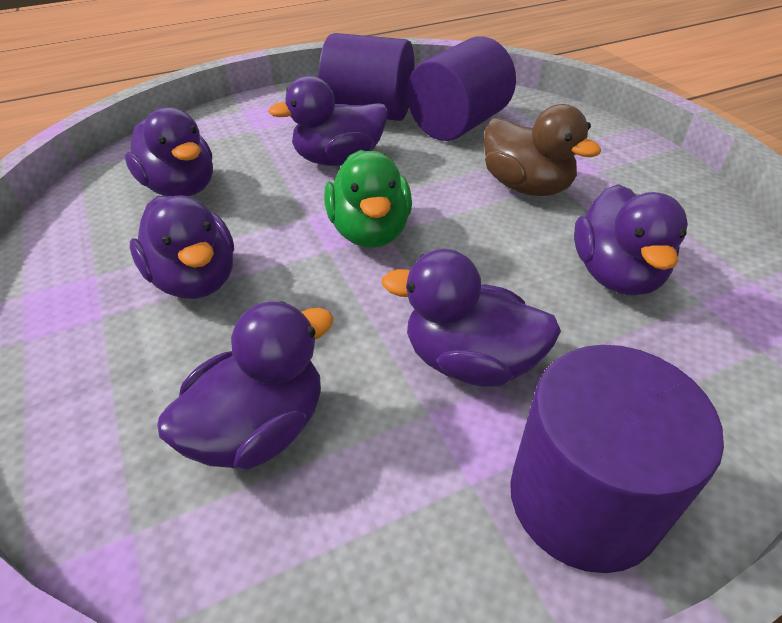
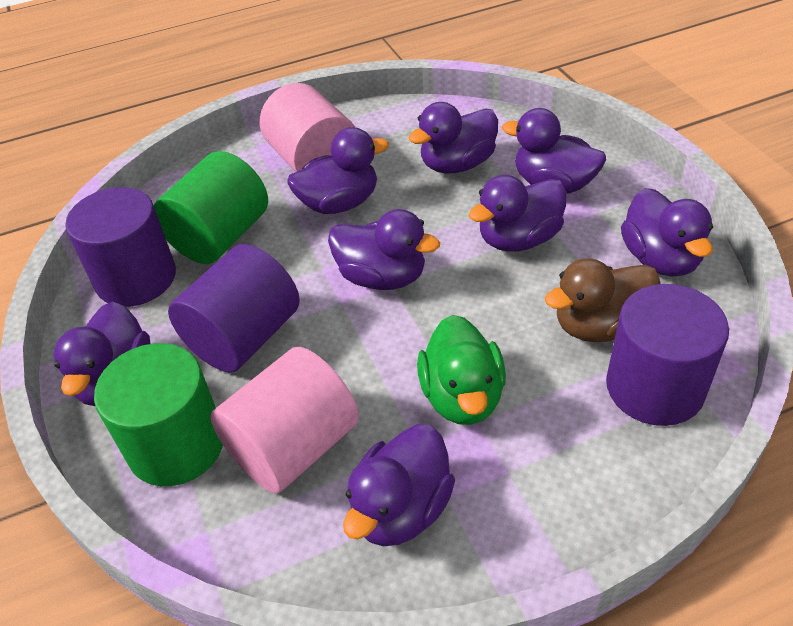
green cylinder: 0 -> 2
pink cylinder: 0 -> 2
purple duck: 6 -> 8

